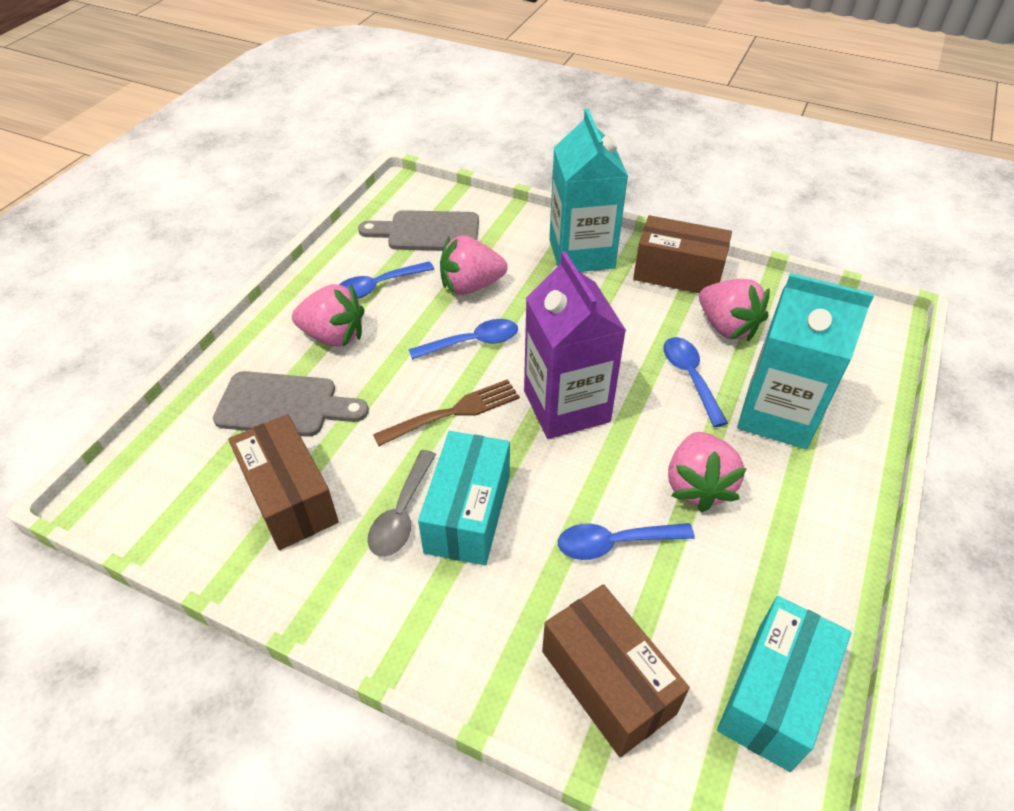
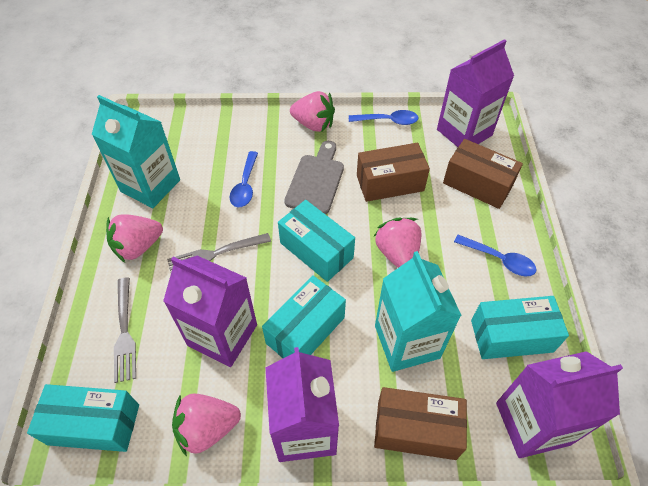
blue spoon: 4 -> 3
brown fork: 1 -> 0
grey cutting board: 2 -> 1
grey fork: 0 -> 2
grey spoon: 1 -> 0
purple carton: 1 -> 4
turquoise box: 2 -> 4

